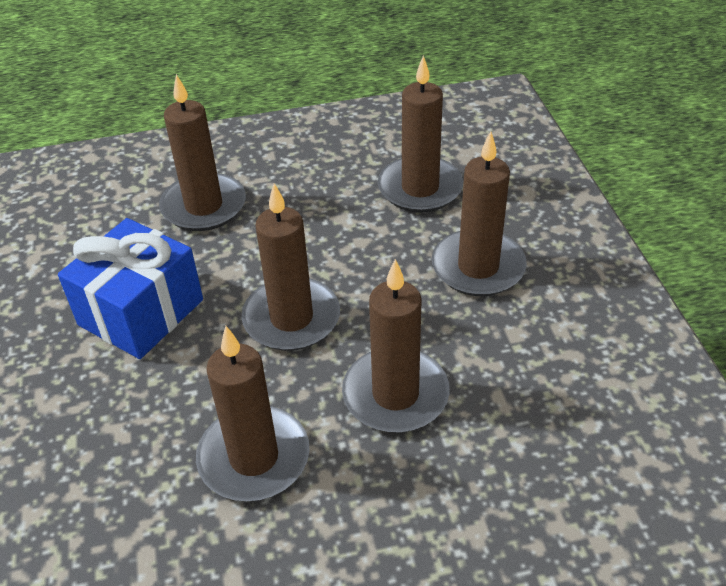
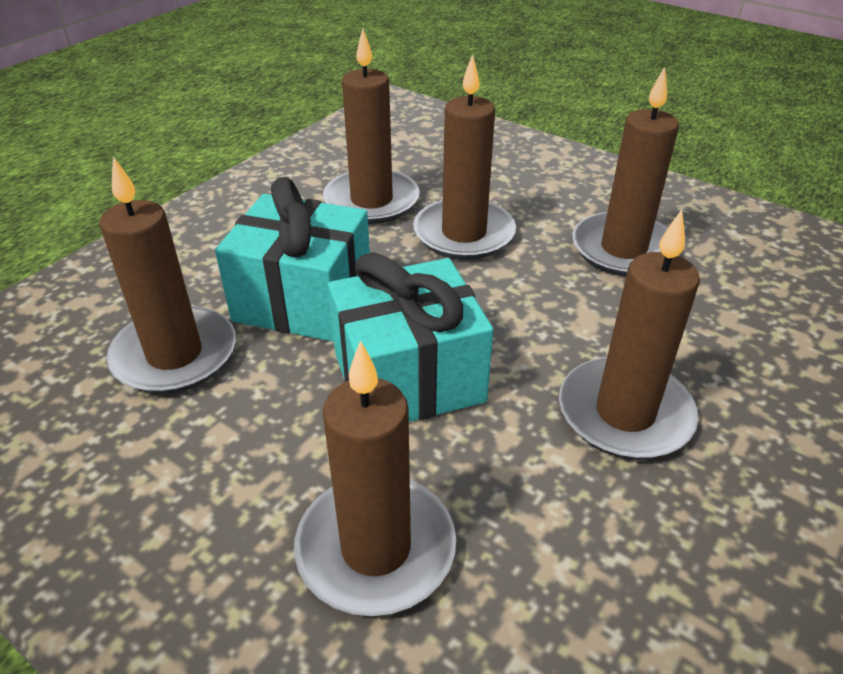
blue gift: 1 -> 0
turquoise gift: 0 -> 2

